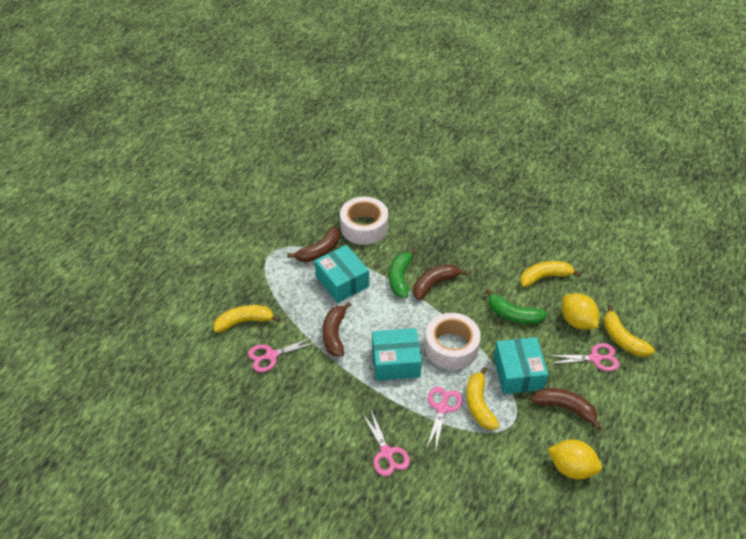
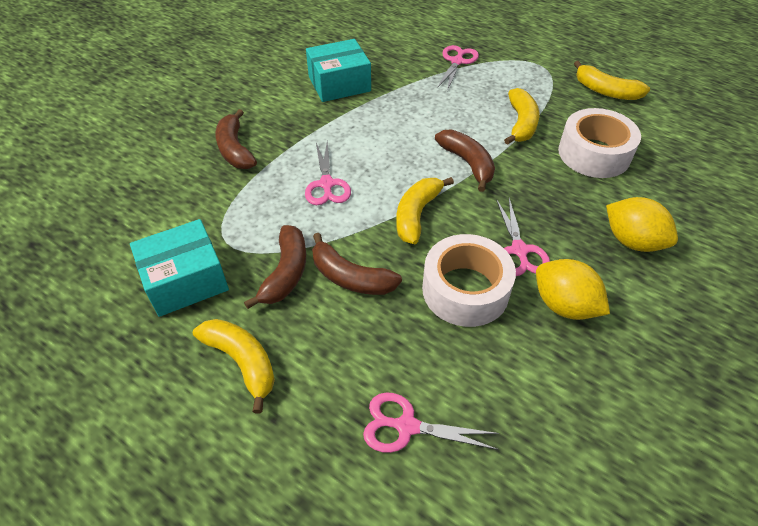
green banana: 2 -> 0
turquoise box: 3 -> 2

